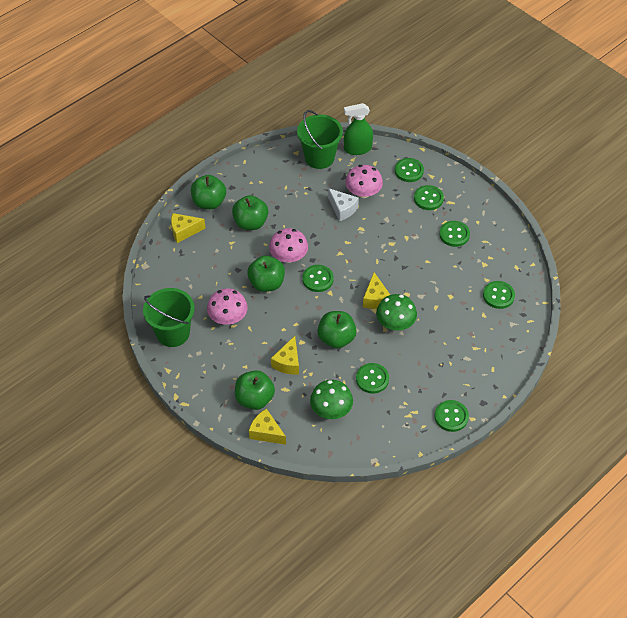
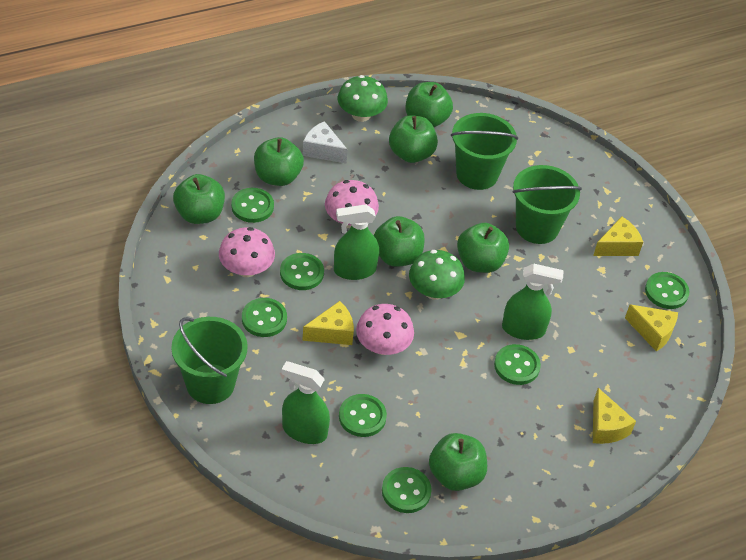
green apple: 5 -> 7
green bucket: 2 -> 3
green spray bottle: 1 -> 3

